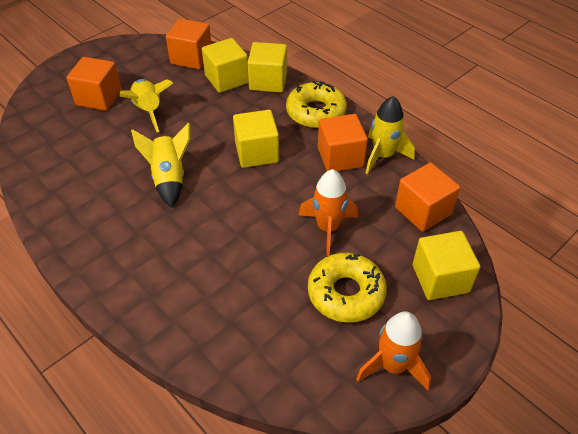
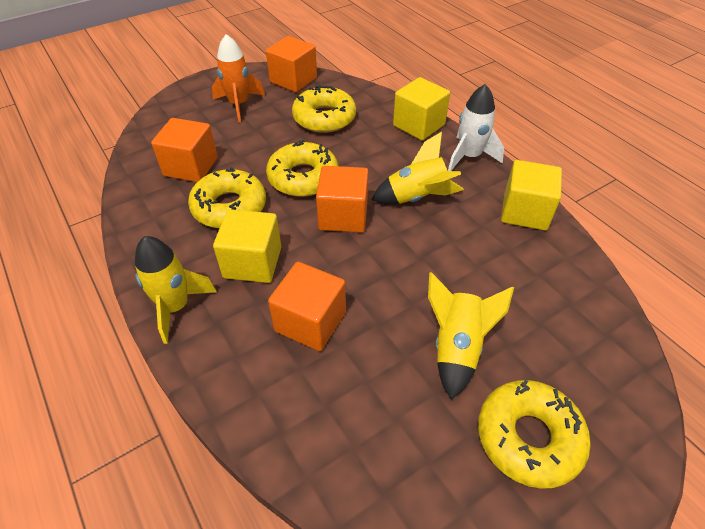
orange rocket: 2 -> 1
white rocket: 0 -> 1
yellow cube: 4 -> 3
yellow donut: 2 -> 4

